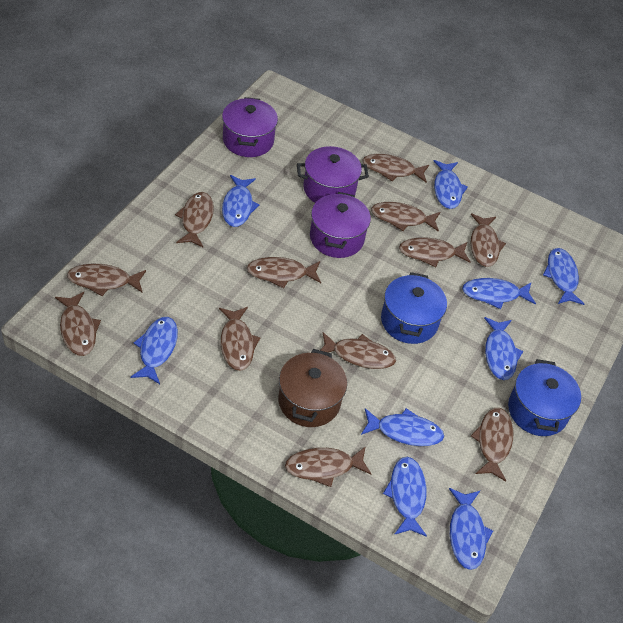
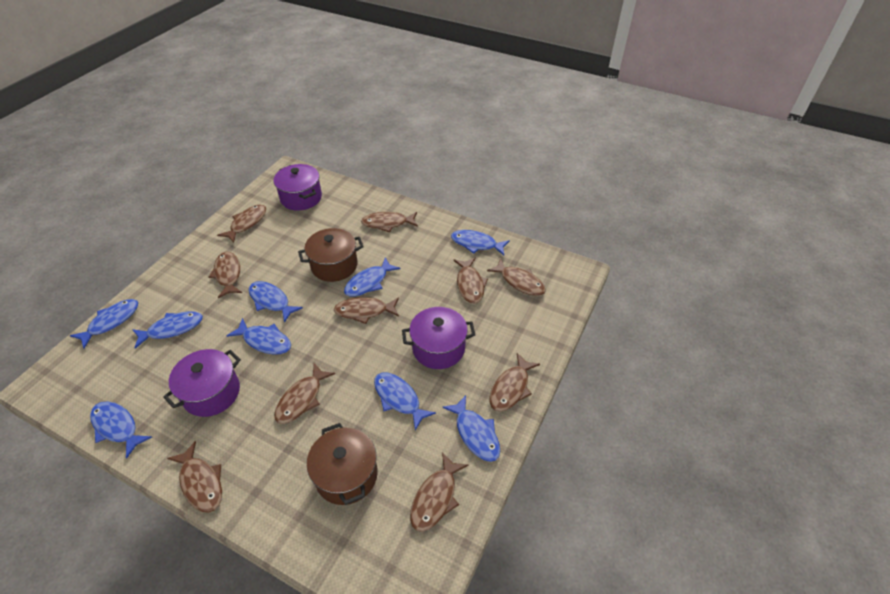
blue pot: 2 -> 0
brown fish: 12 -> 10
brown pot: 1 -> 2

